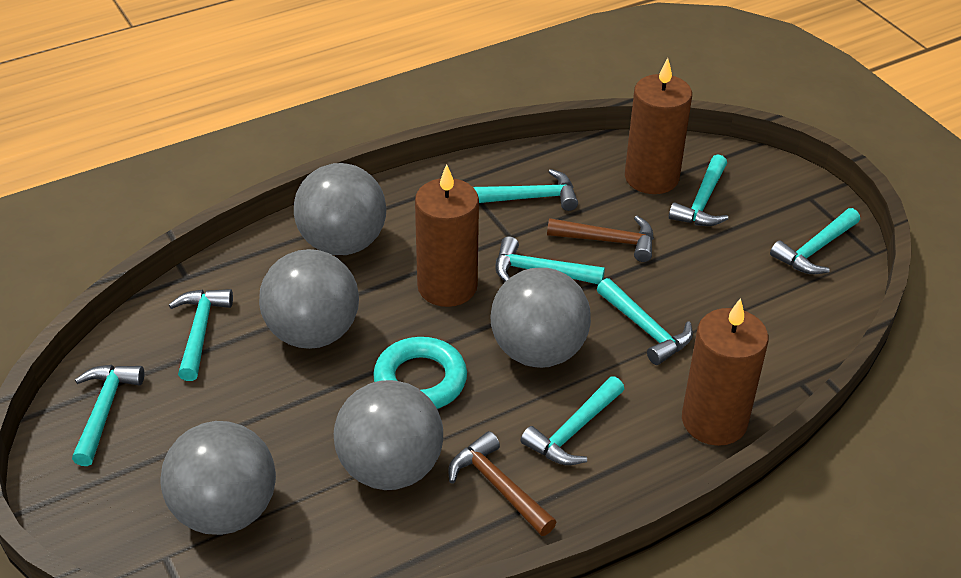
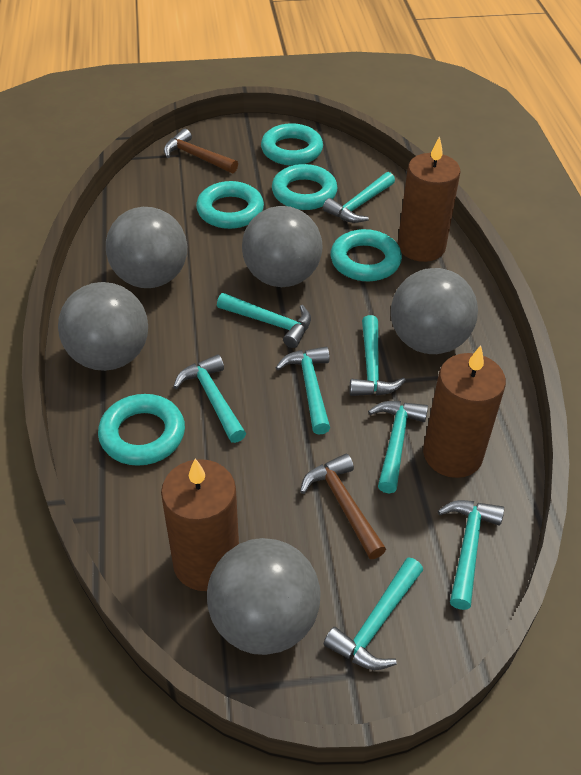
turquoise ring: 1 -> 5

